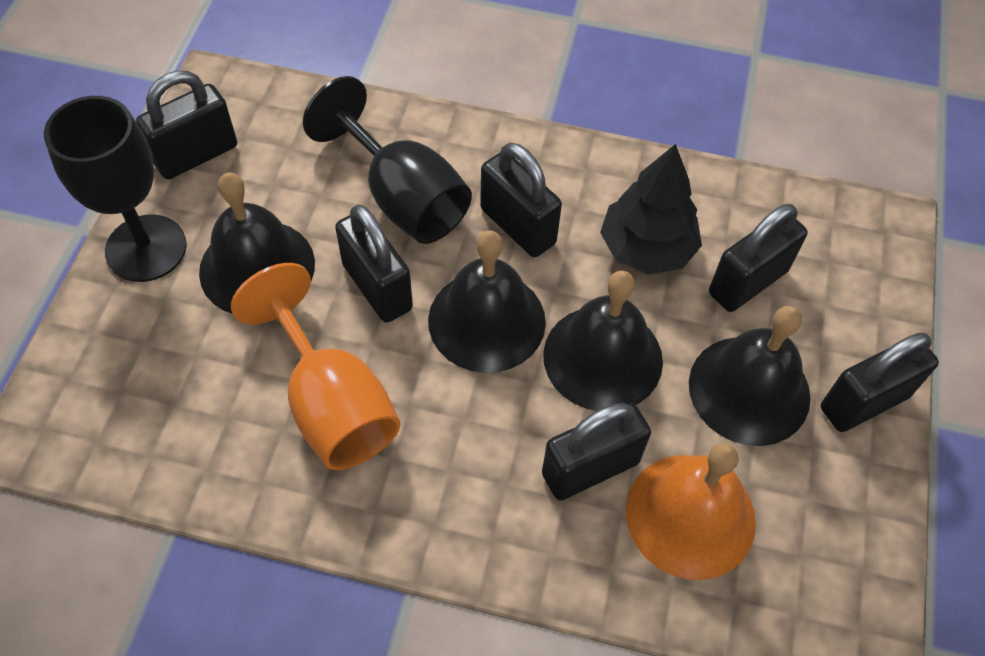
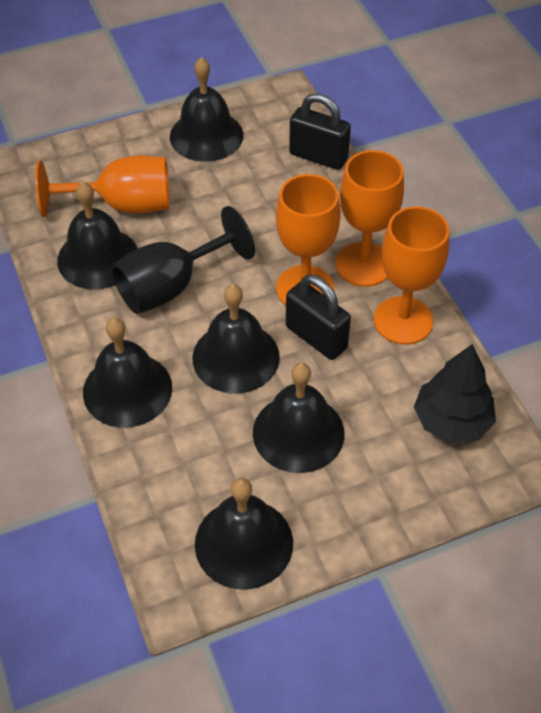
black bell: 4 -> 6
black goblet: 2 -> 1
black padlock: 6 -> 2
orange bell: 1 -> 0
orange goblet: 1 -> 4

